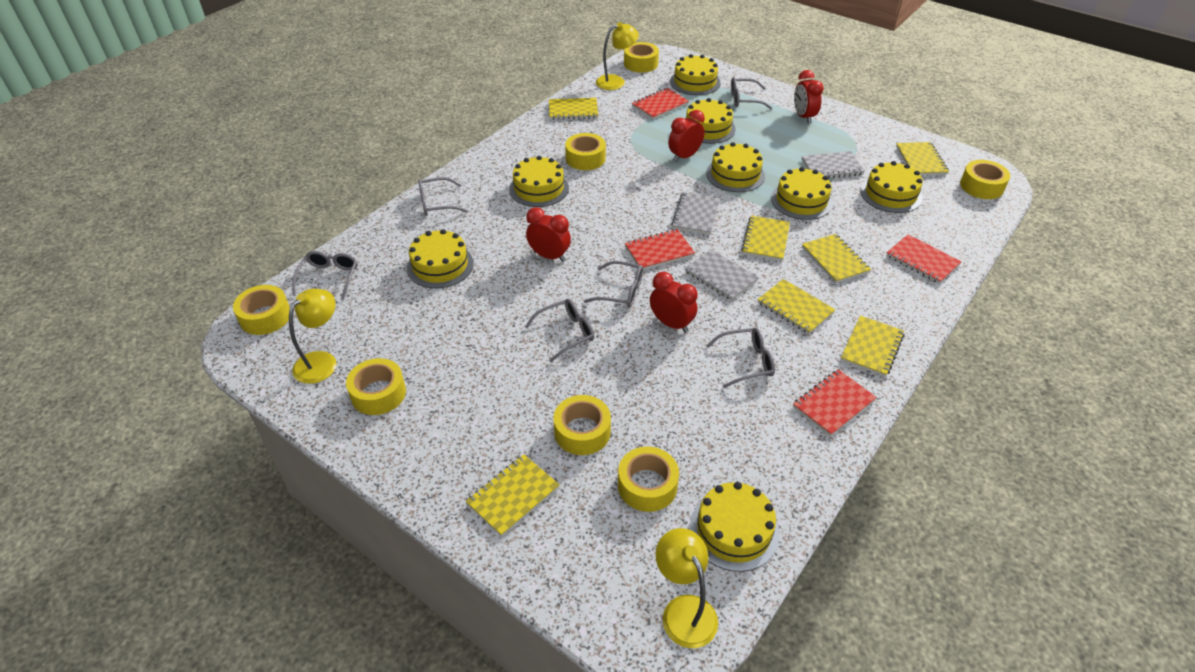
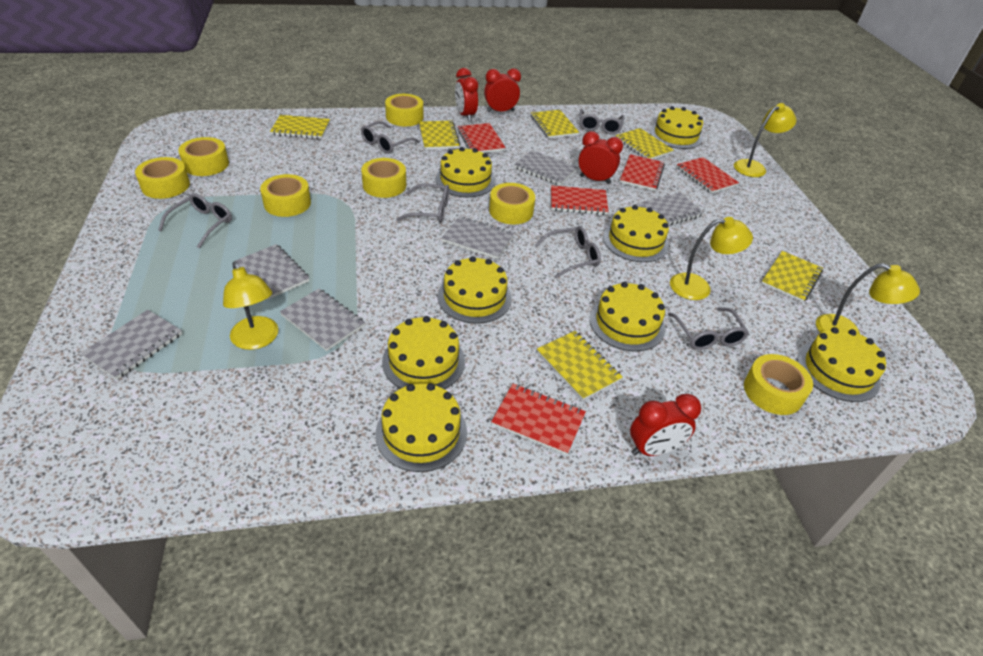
grey notebook: 3 -> 6
red notebook: 4 -> 5
yellow lamp: 3 -> 4
yellow notebook: 7 -> 6

